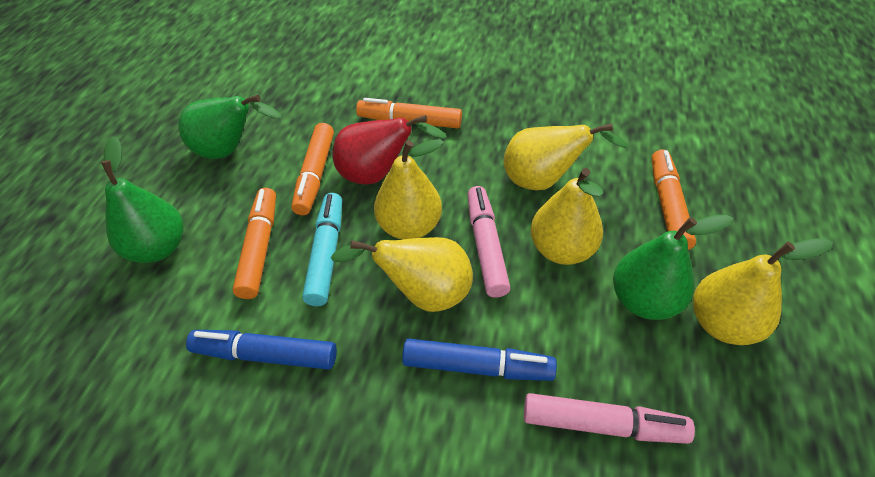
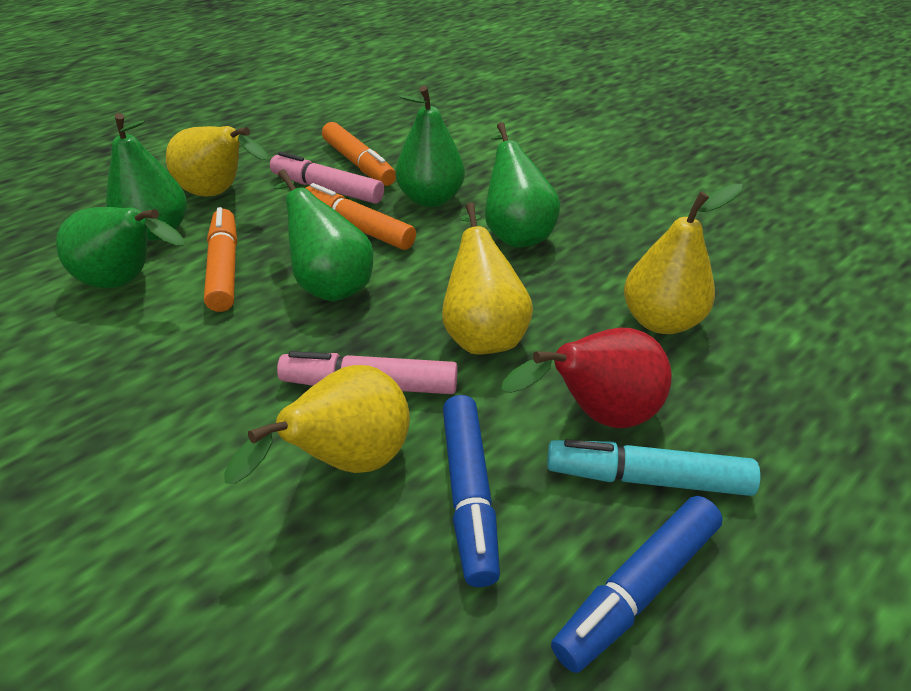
green pear: 3 -> 5
orange marker: 4 -> 3
yellow pear: 5 -> 4

